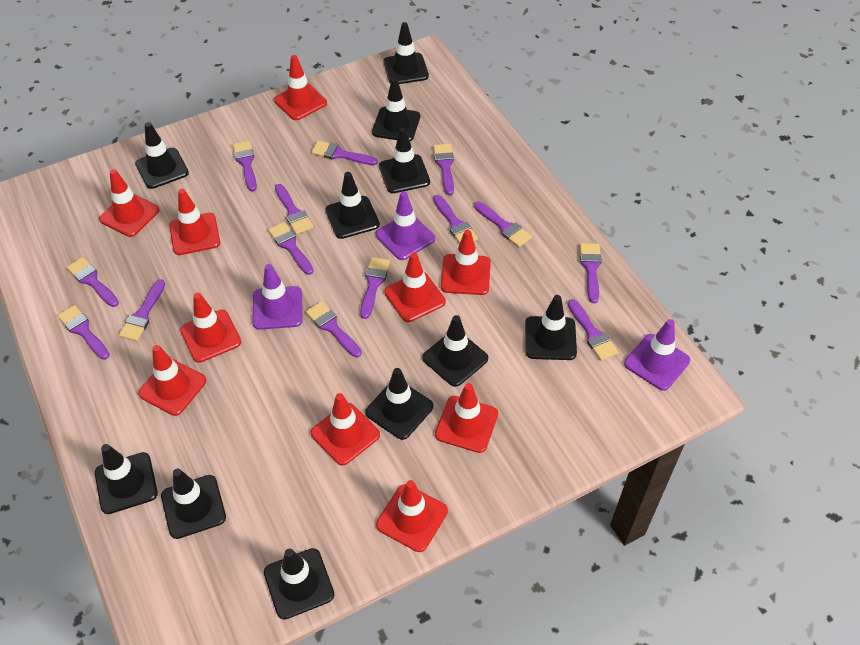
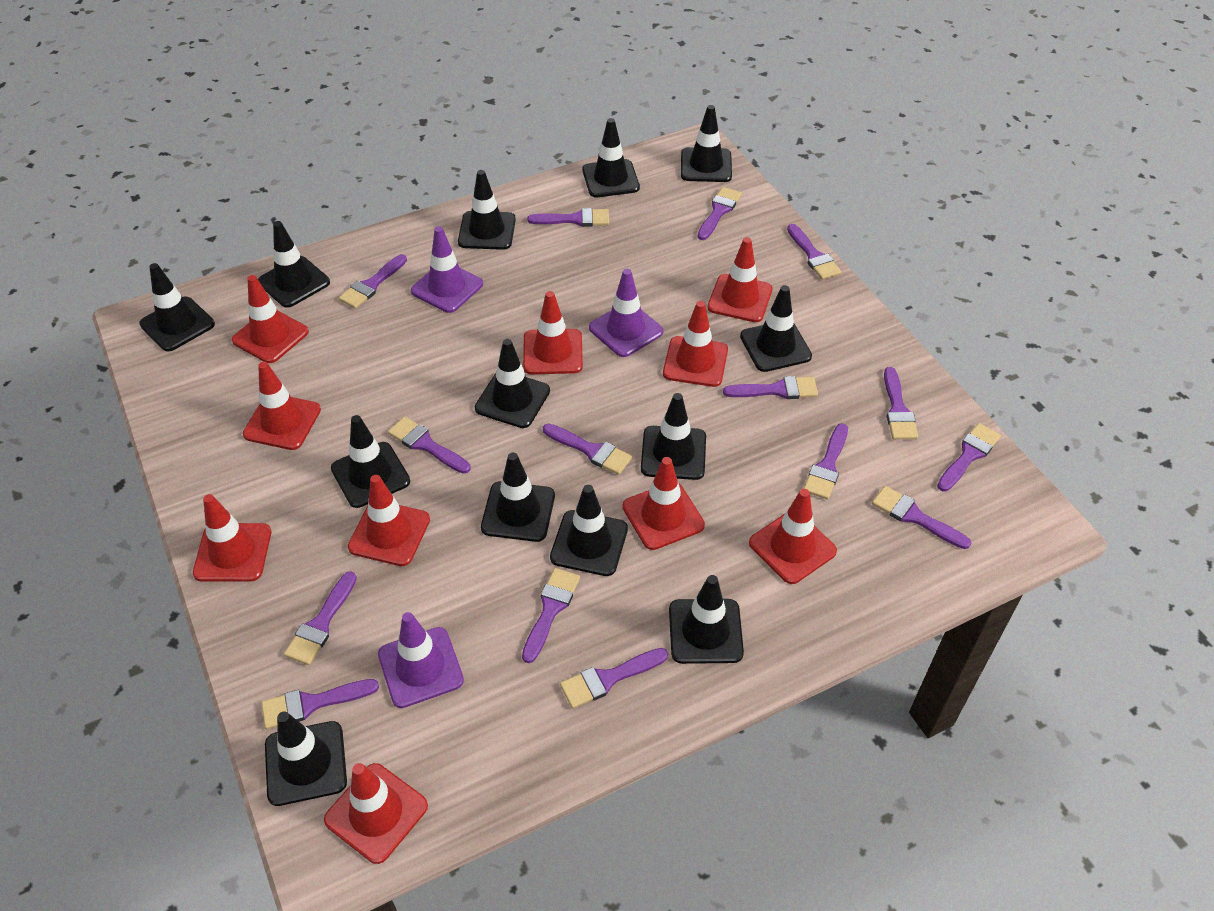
black traffic cone: 11 -> 13
purple brush: 14 -> 15

